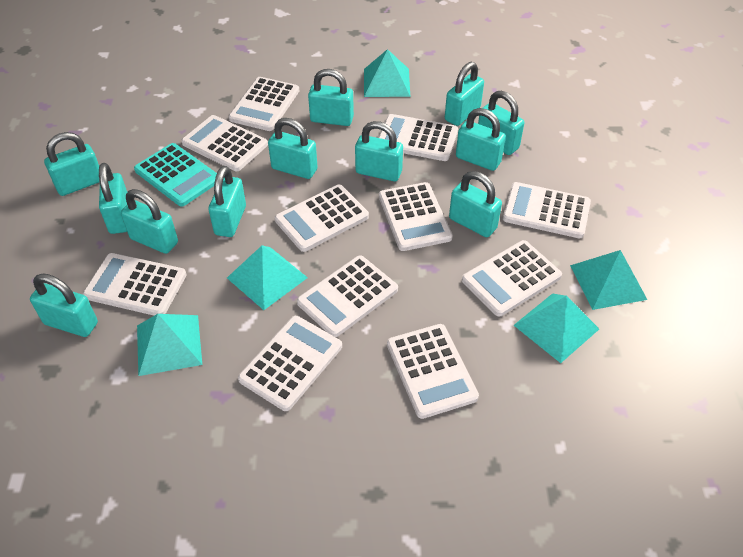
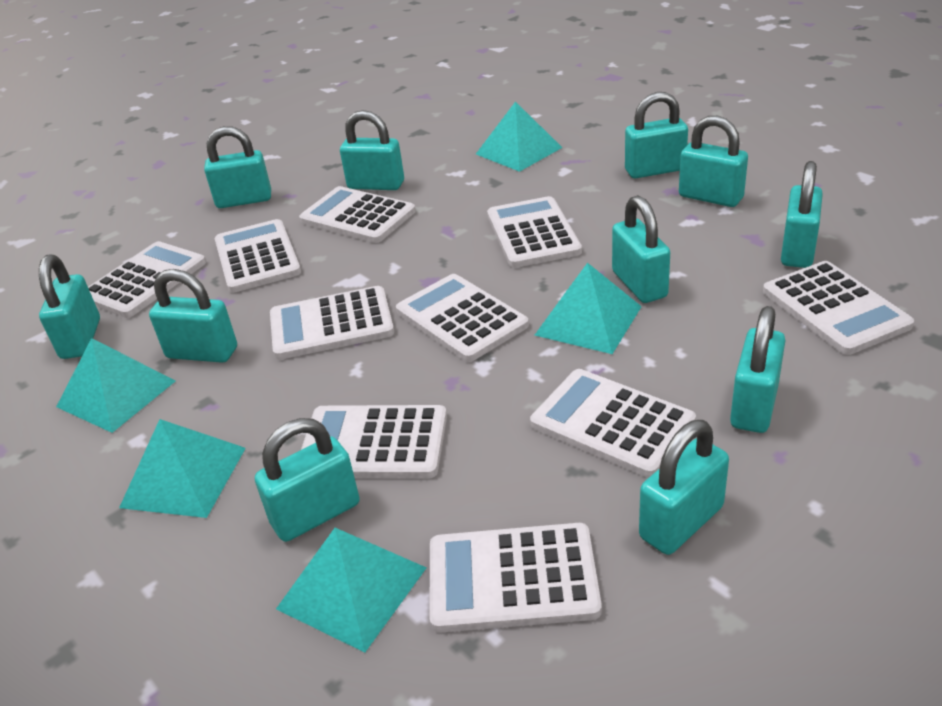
turquoise calculator: 1 -> 0
turquoise padlock: 12 -> 11
white calculator: 11 -> 10

